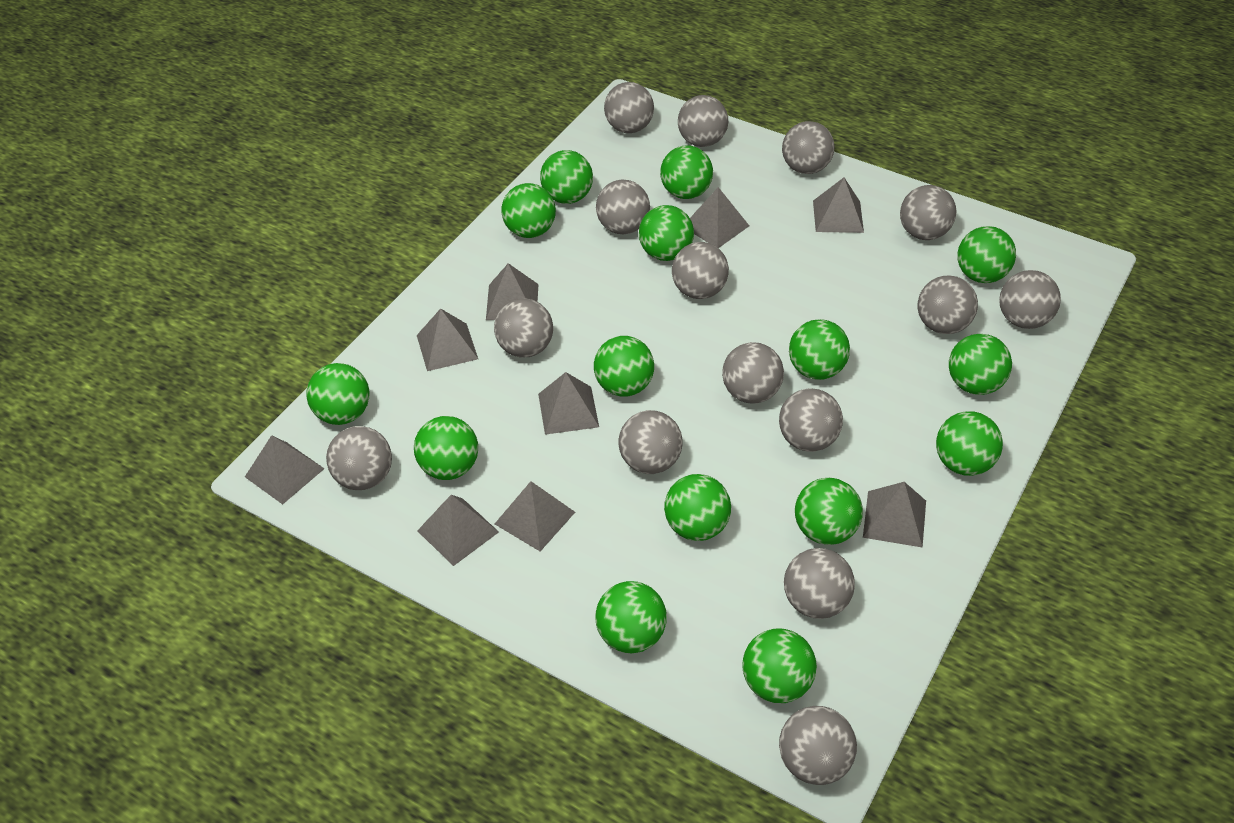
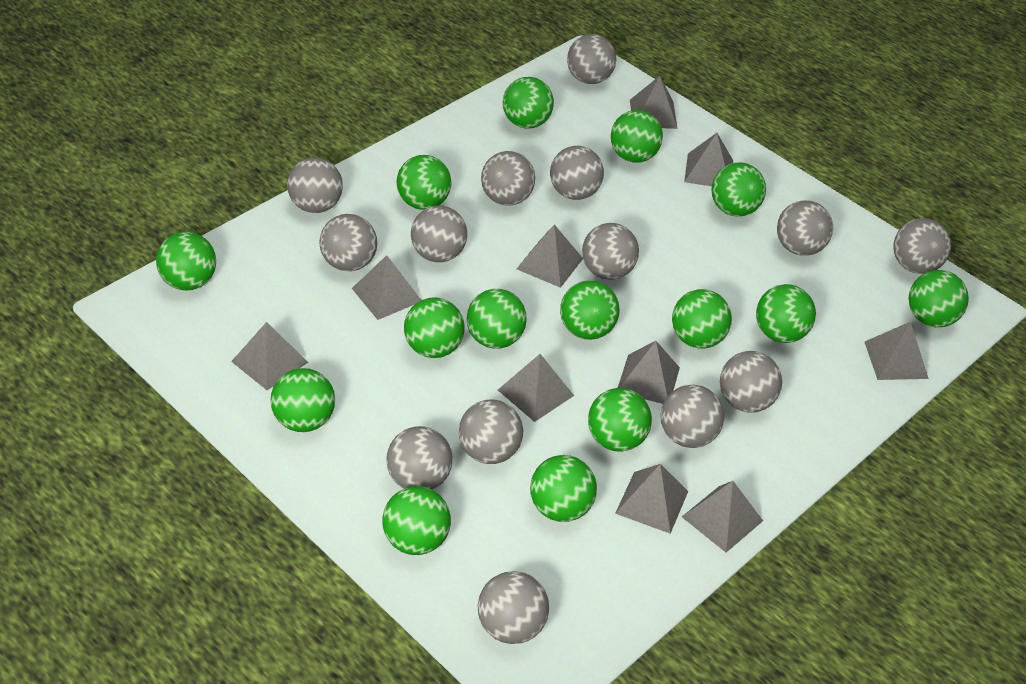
grey ball: 15 -> 14
grey pyramid: 9 -> 10

